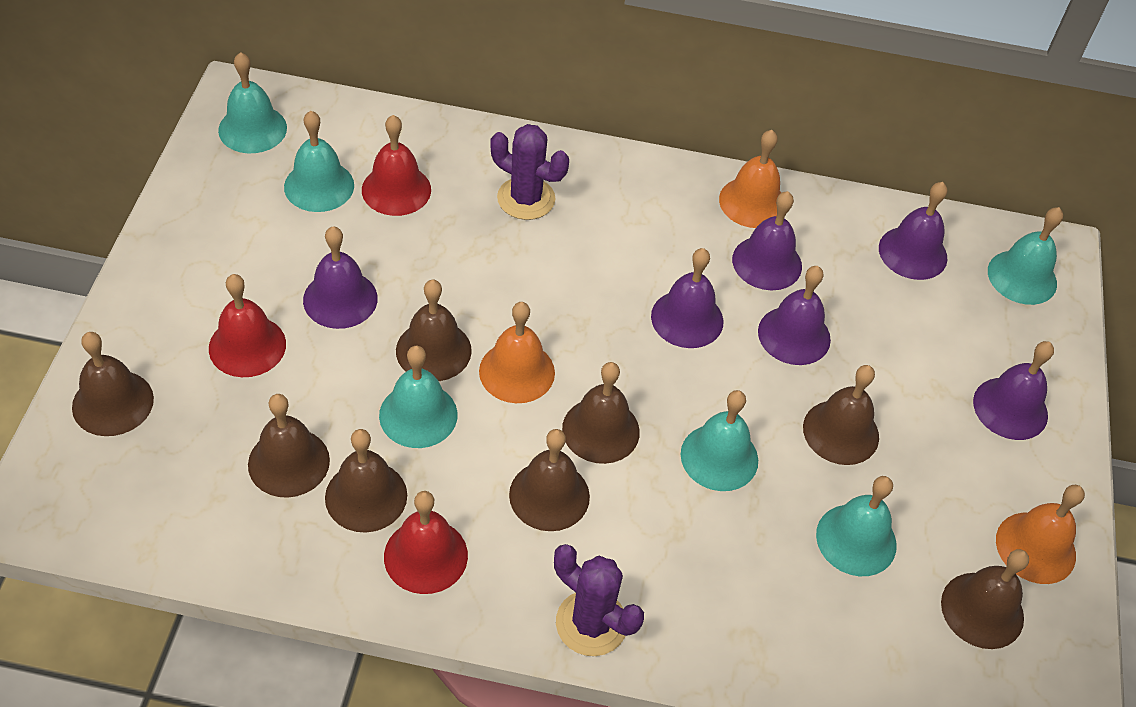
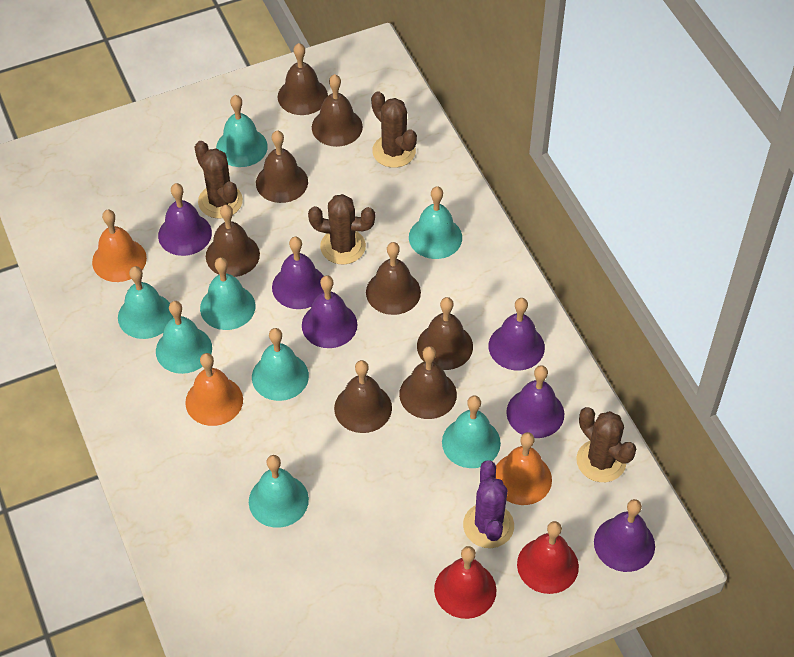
brown cactus: 0 -> 4
purple cactus: 2 -> 1
red bell: 3 -> 2
turquoise bell: 6 -> 8

